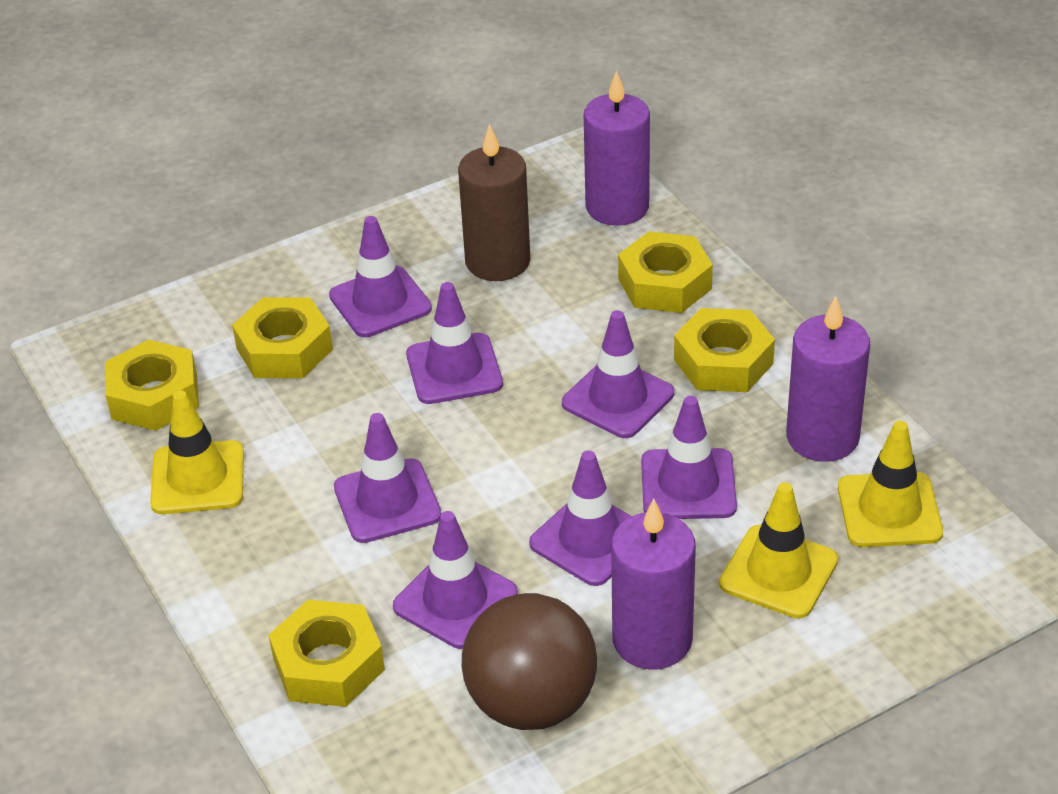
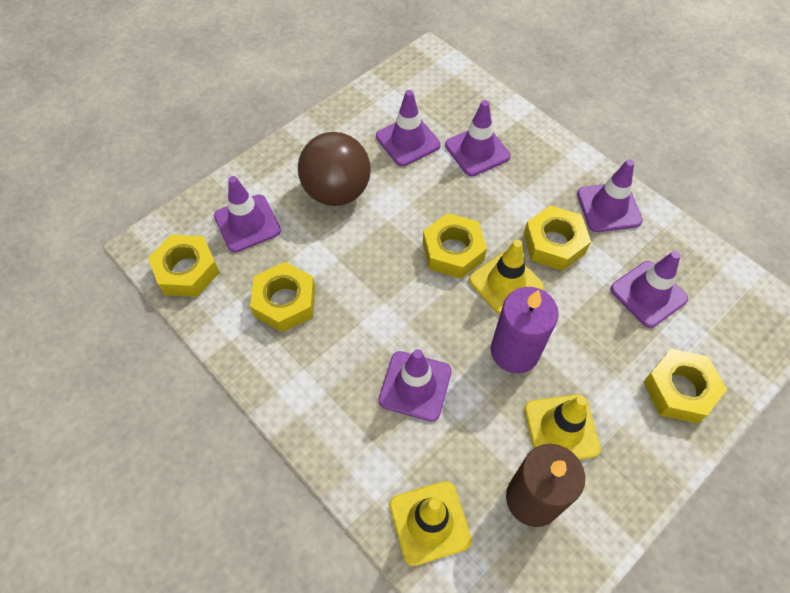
purple candle: 3 -> 1
purple traffic cone: 7 -> 6

